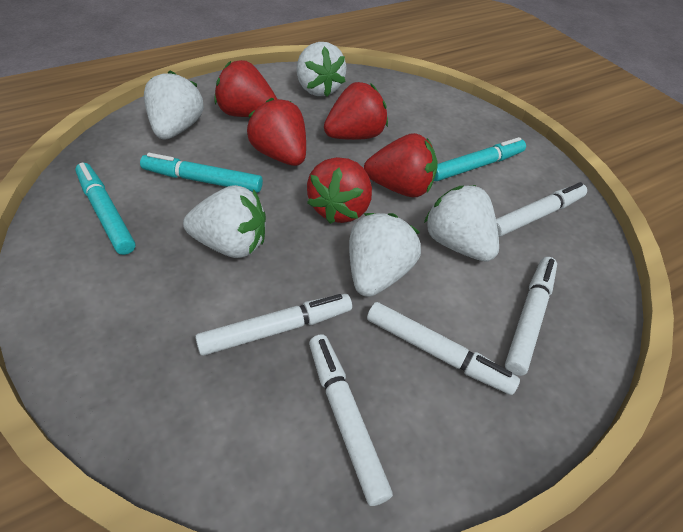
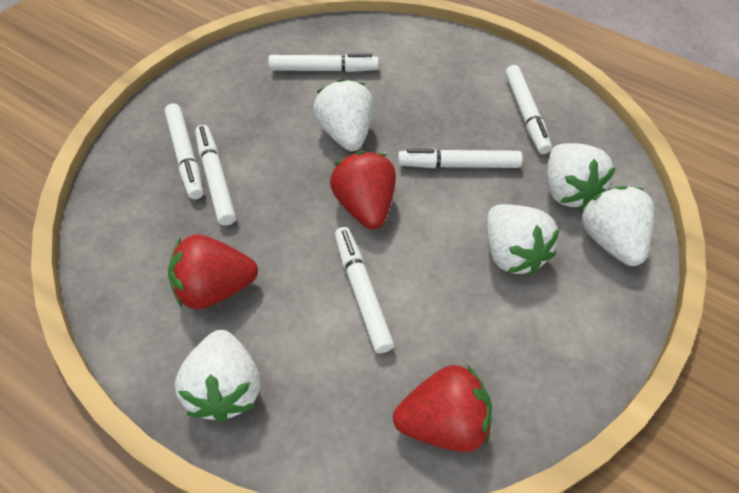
red strawberry: 5 -> 3
turquoise marker: 3 -> 0
white marker: 5 -> 6

